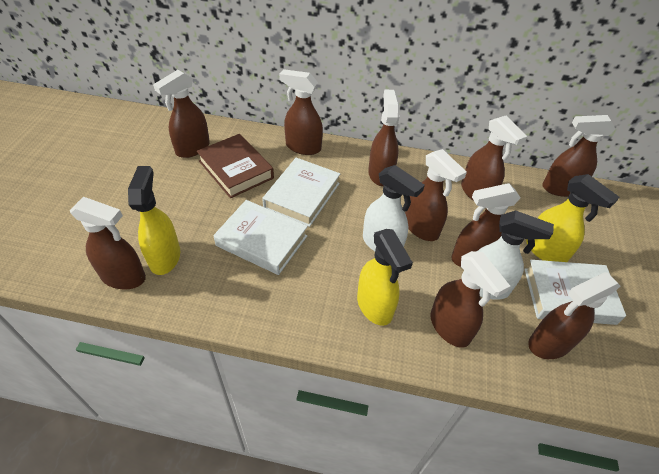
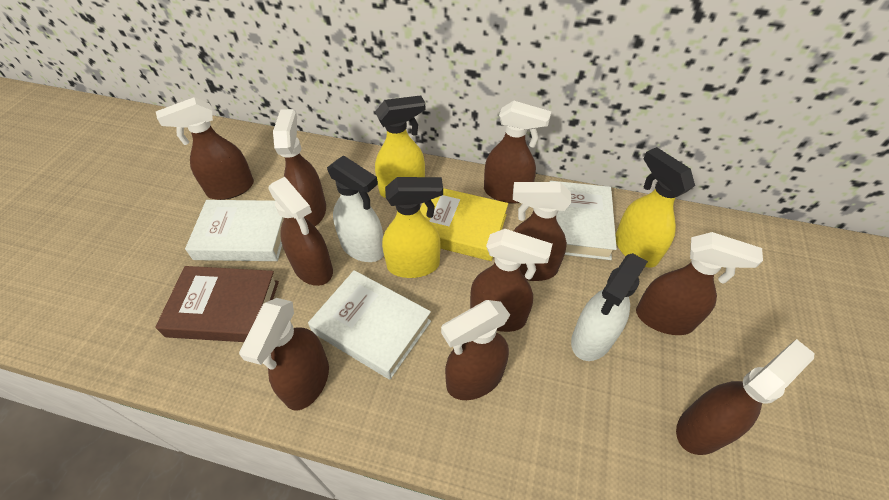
yellow book: 0 -> 1

